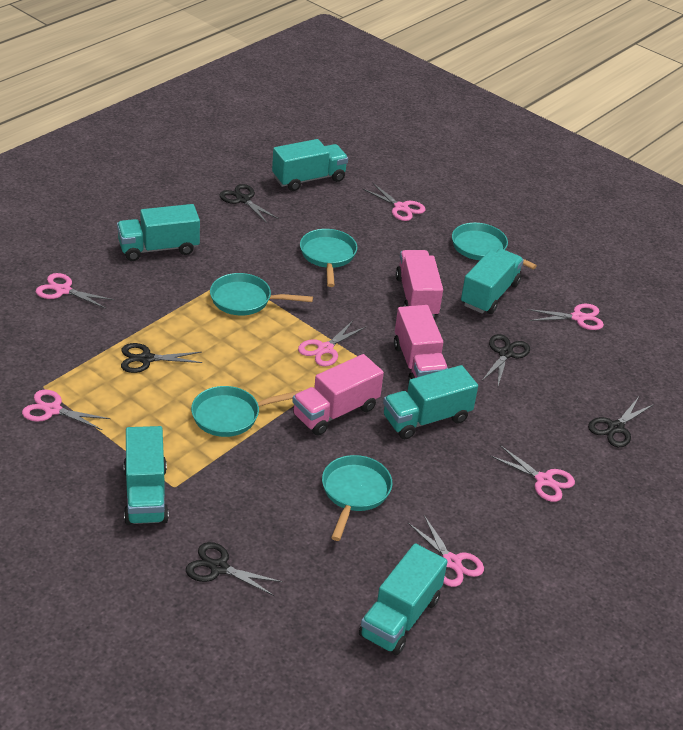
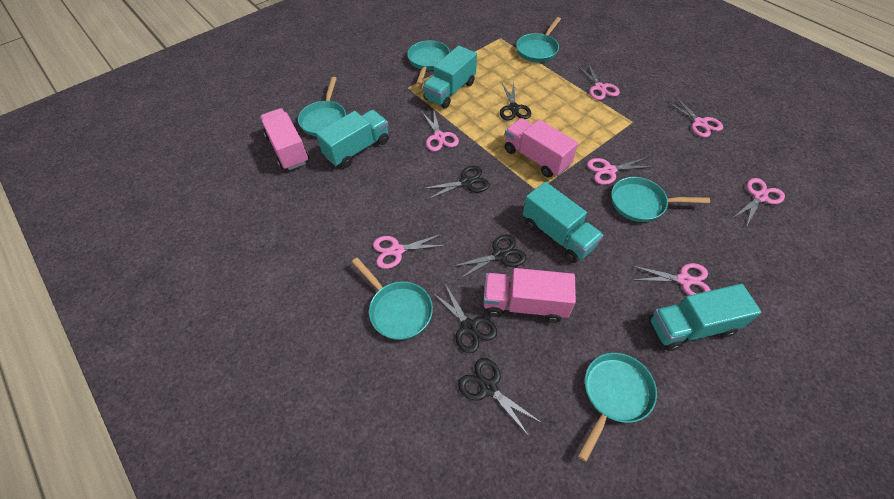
turquoise pan: 5 -> 6
turquoise truck: 6 -> 4

